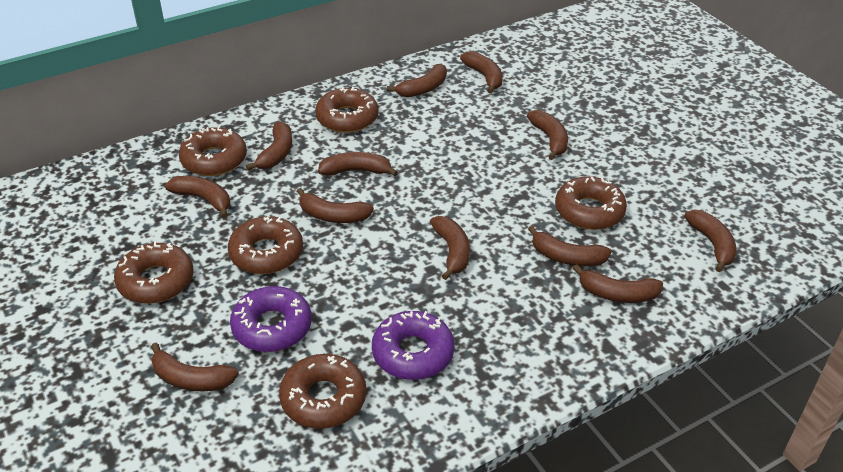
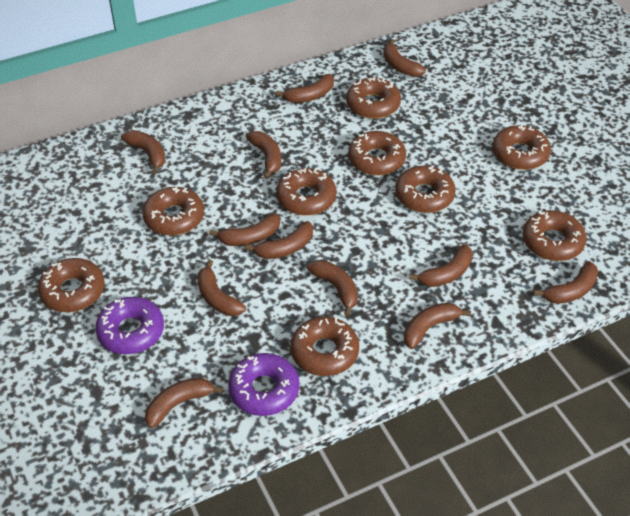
brown donut: 6 -> 9

